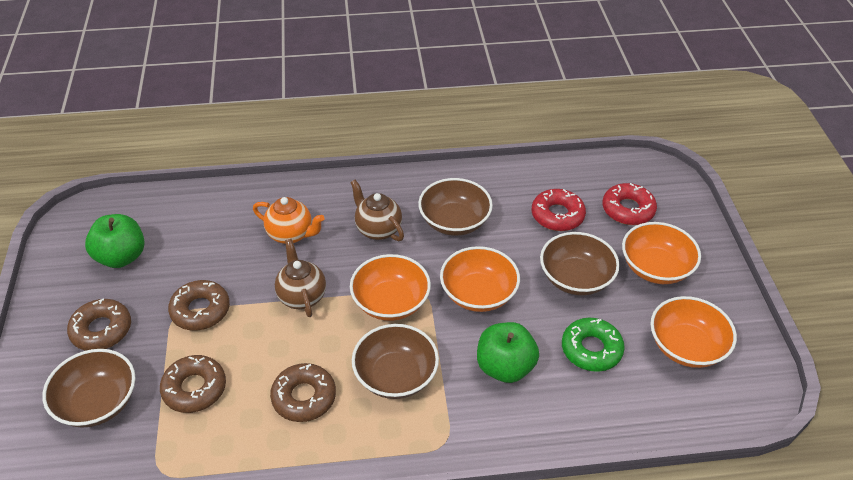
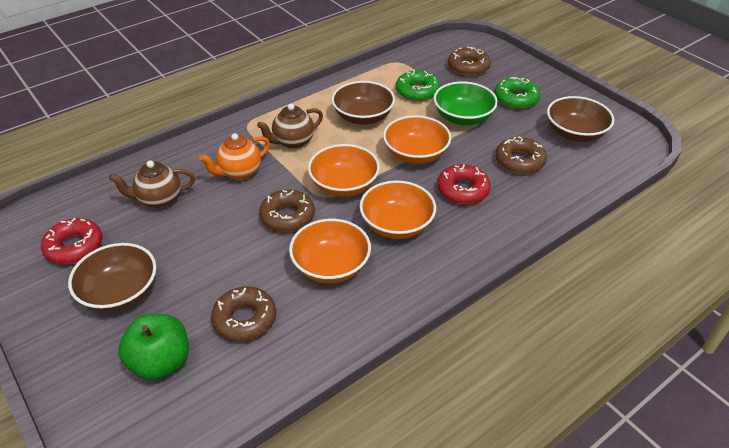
brown bowl: 4 -> 3
green apple: 2 -> 1
green bowl: 0 -> 1
green donut: 1 -> 2

